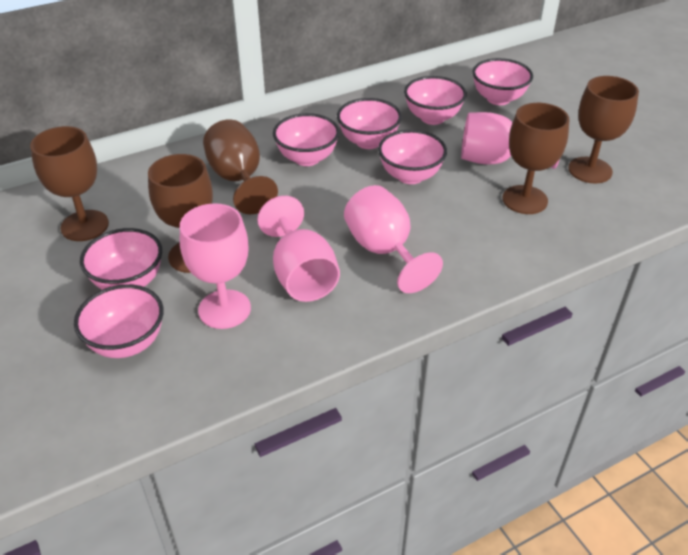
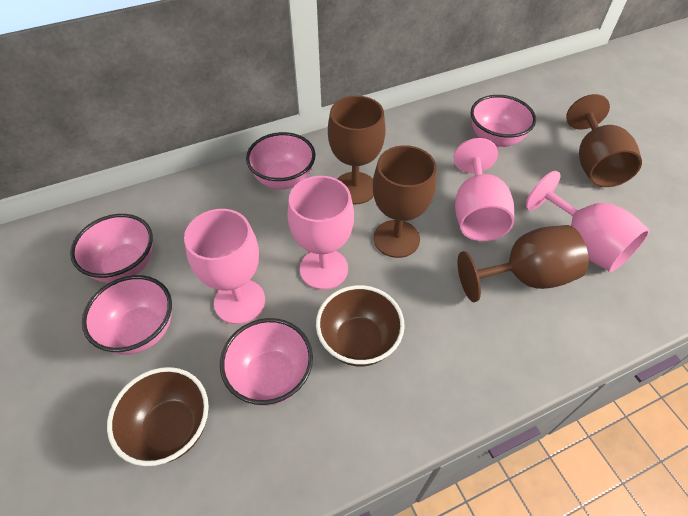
brown bowl: 0 -> 2
brown goblet: 5 -> 4
pink bowl: 7 -> 5

